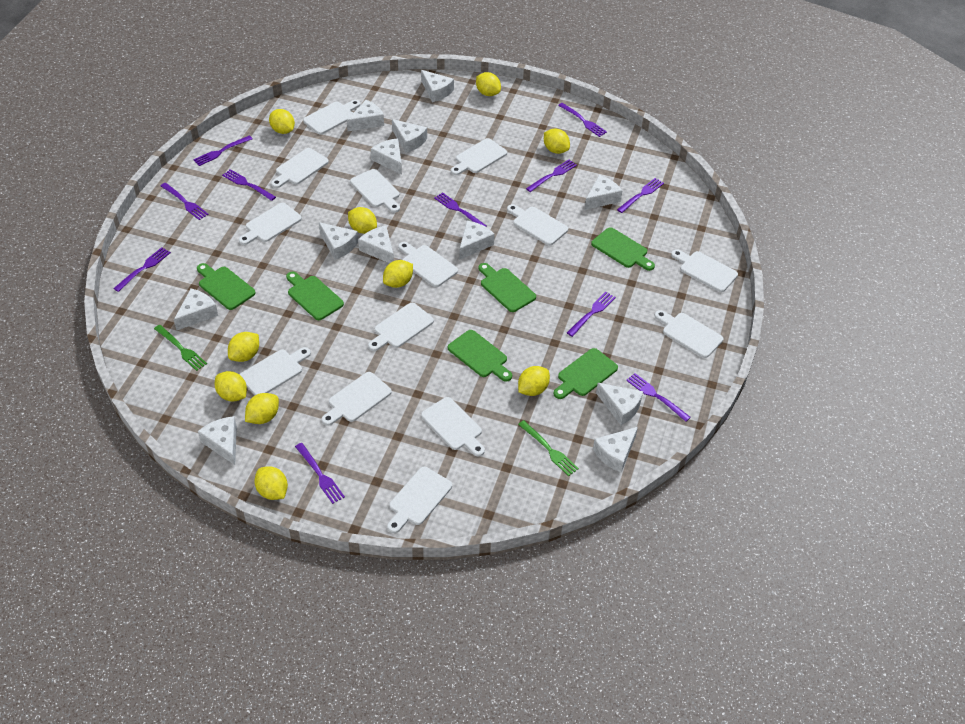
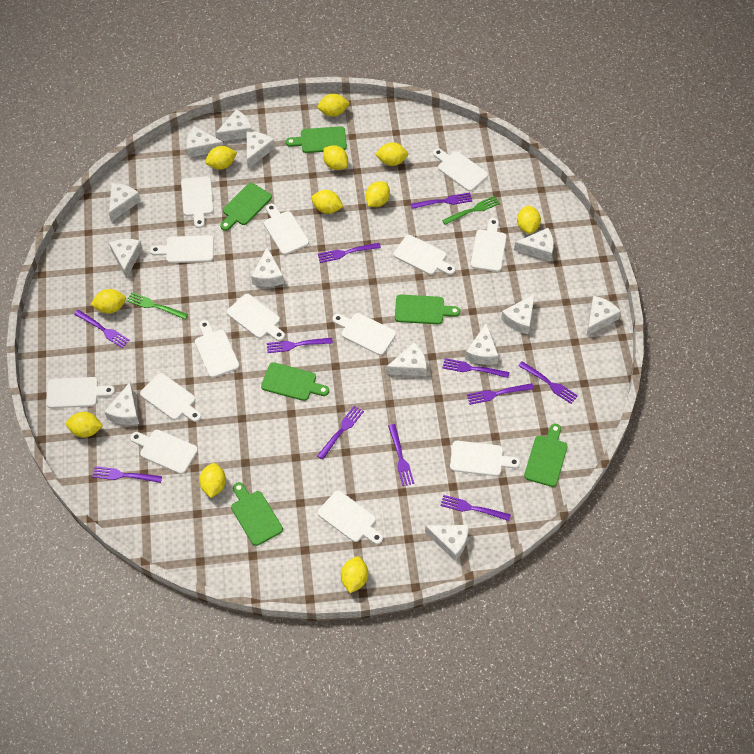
white cheese: 12 -> 13
yellow lemon: 10 -> 11

